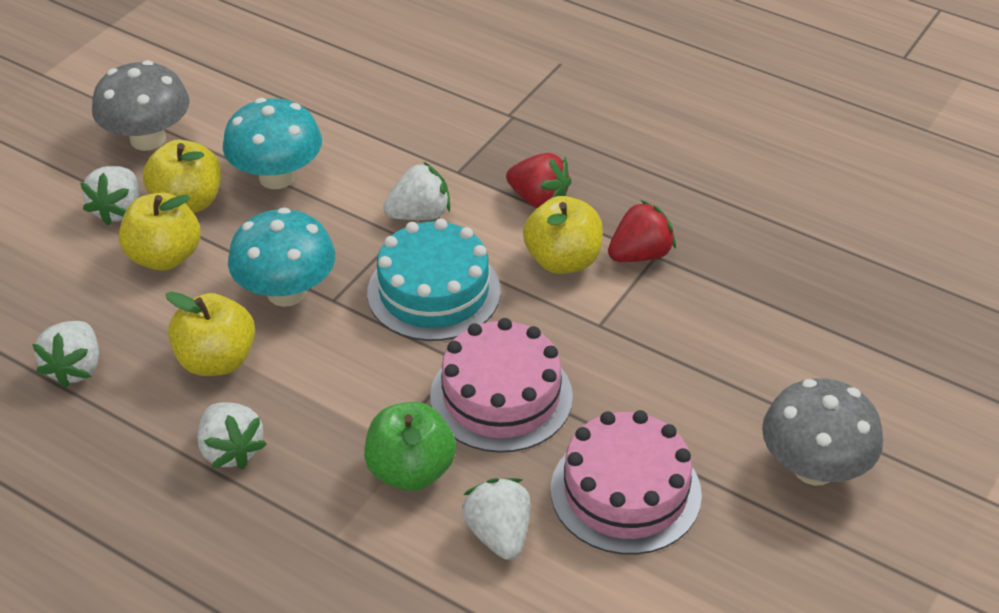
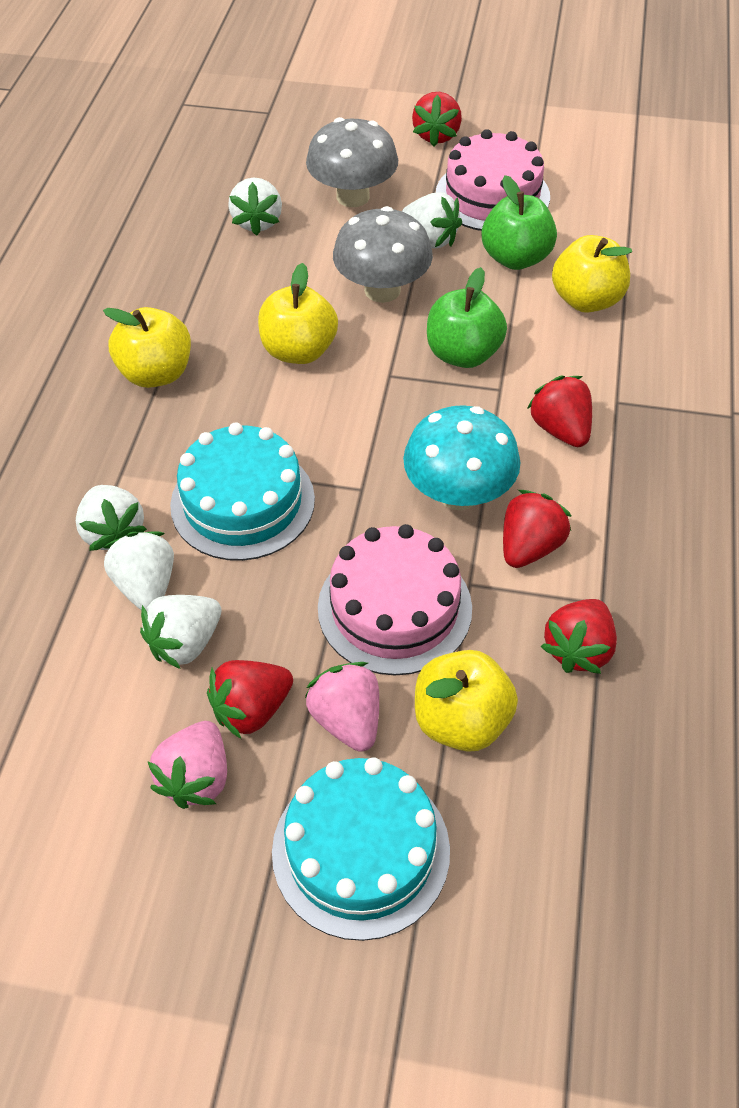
green apple: 1 -> 2
pink strawberry: 0 -> 2
red strawberry: 2 -> 5
turquoise cake: 1 -> 2
turquoise mushroom: 2 -> 1

